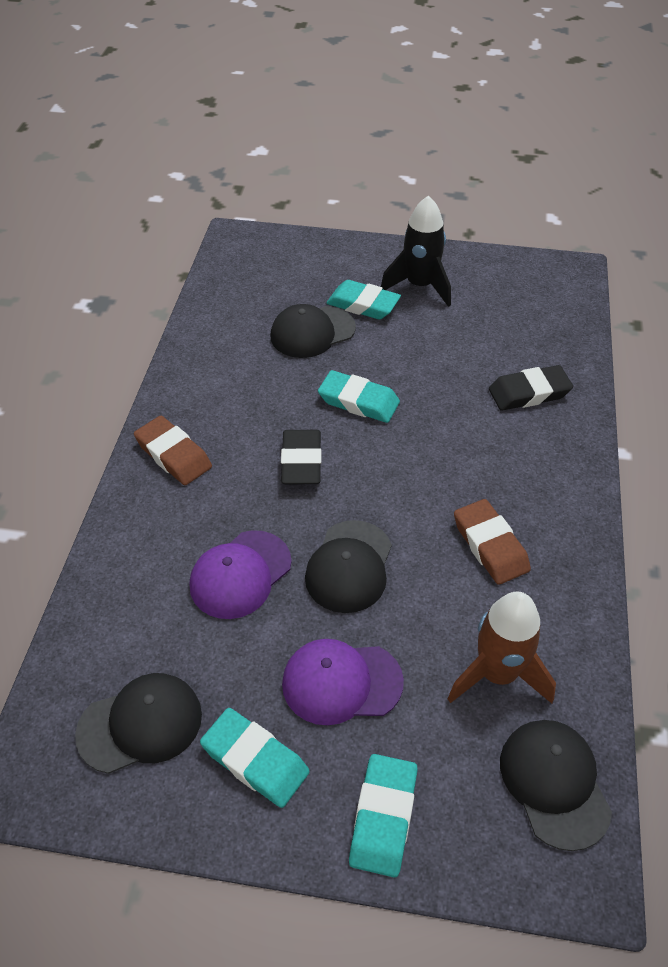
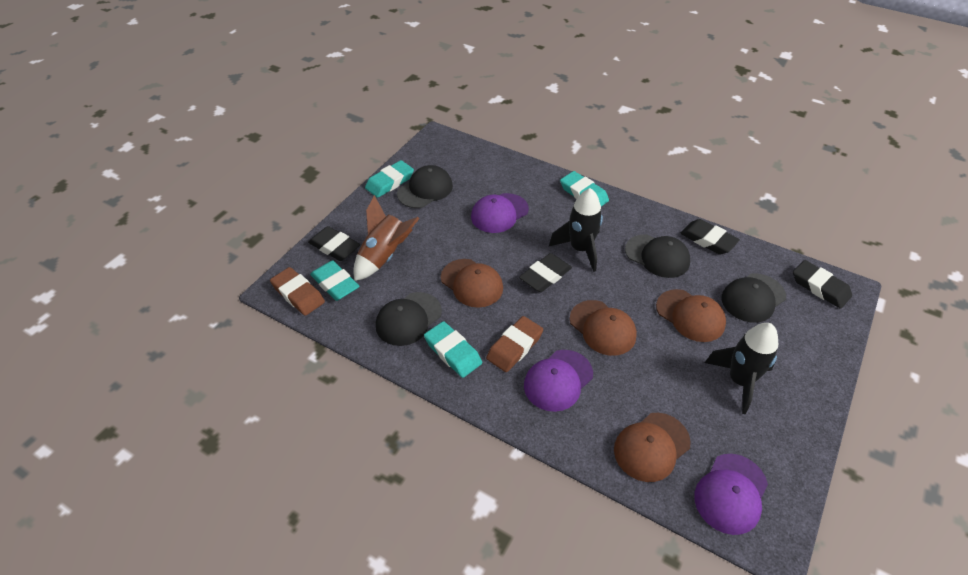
black eraser: 2 -> 4
black rocket: 1 -> 2
brown cap: 0 -> 4
purple cap: 2 -> 3

